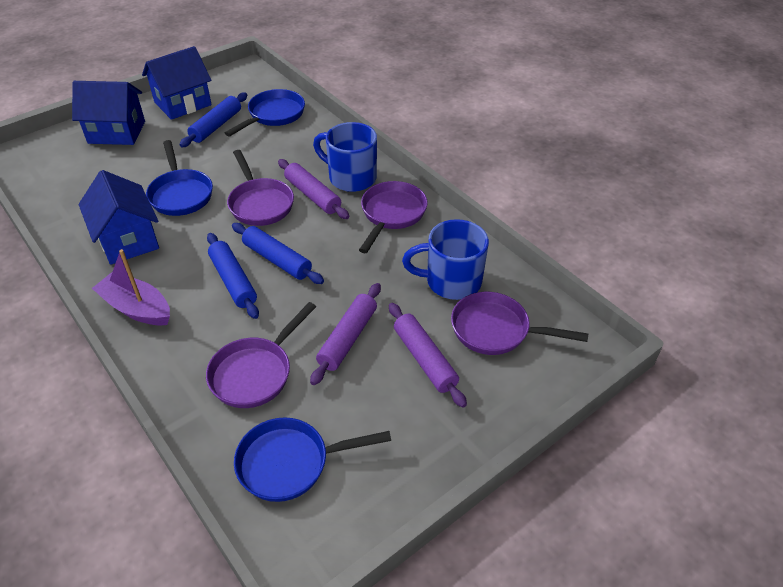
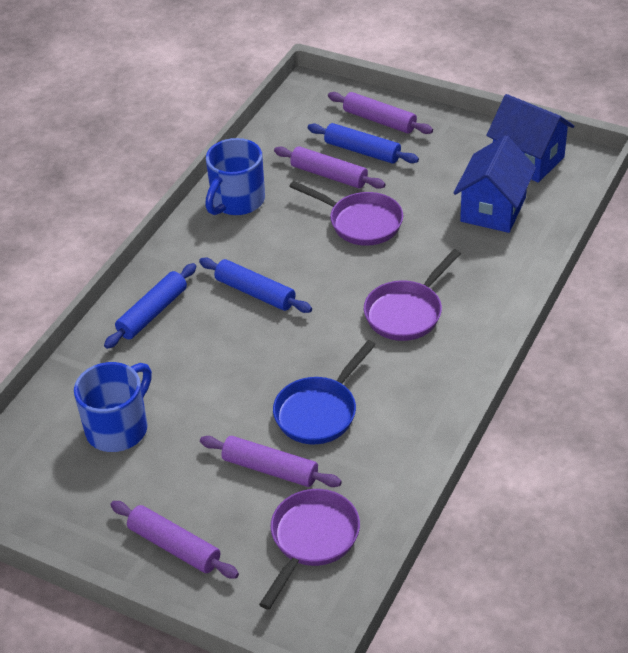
blue house: 3 -> 2
blue pan: 3 -> 1
purple boat: 1 -> 0
purple pan: 4 -> 3
purple rolling pin: 3 -> 4

